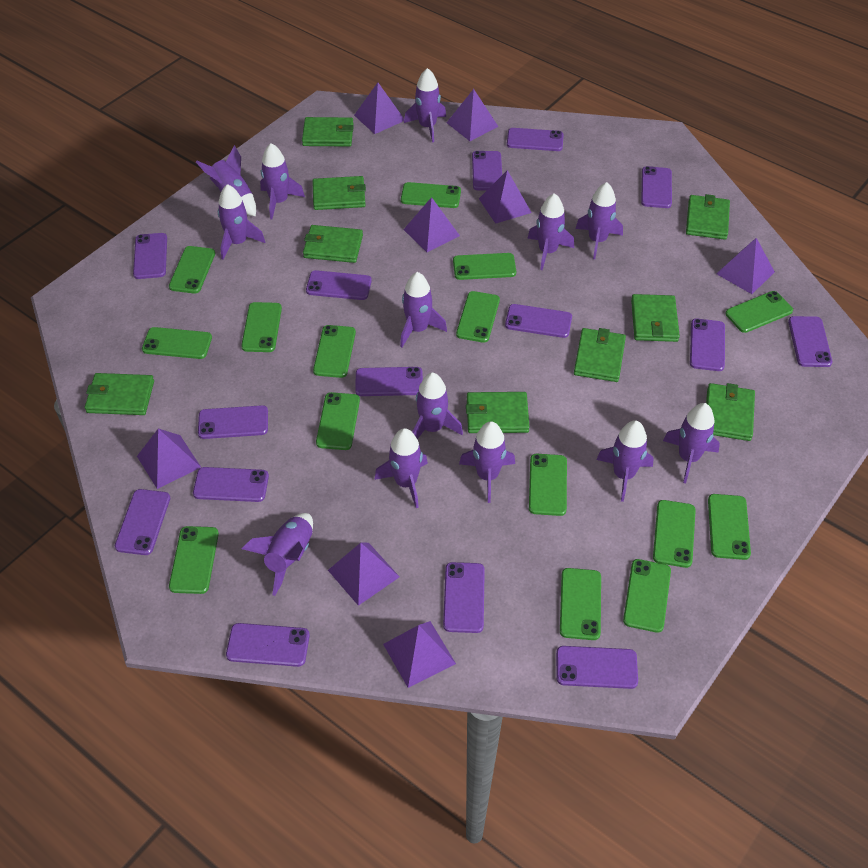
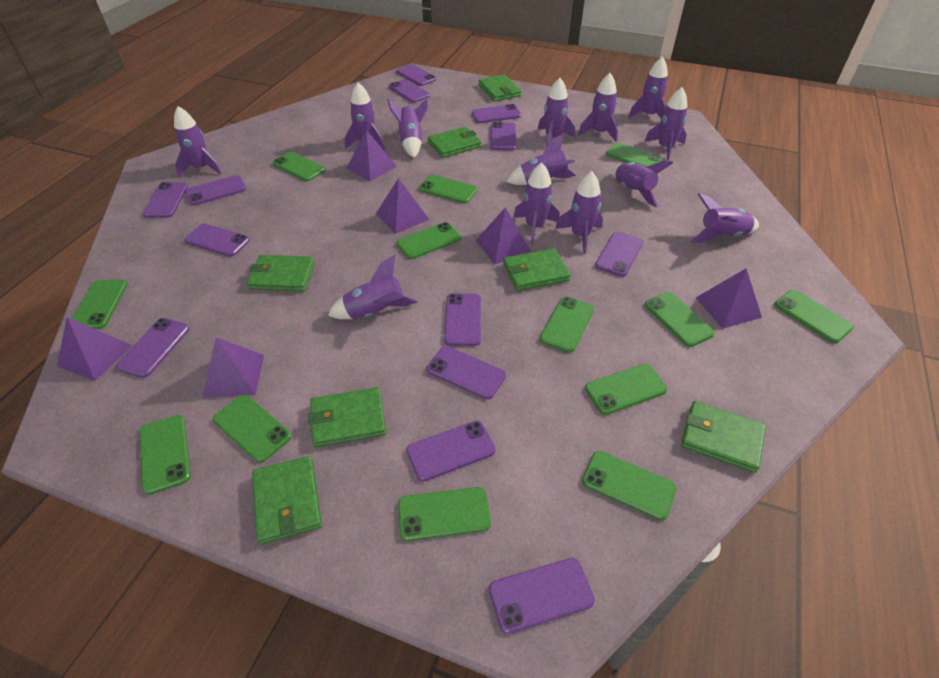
green phone: 15 -> 13
green wallet: 9 -> 7
purple phone: 15 -> 13
purple pyramid: 8 -> 6

